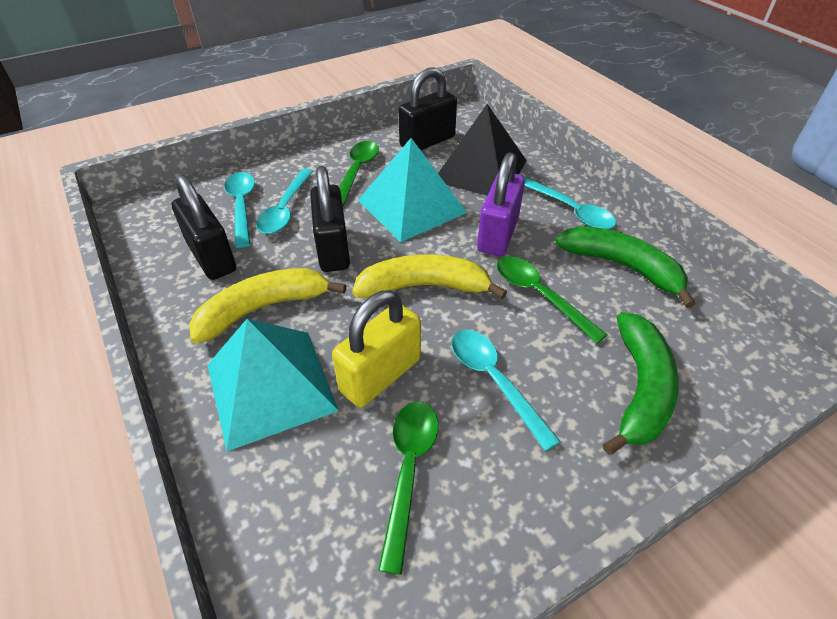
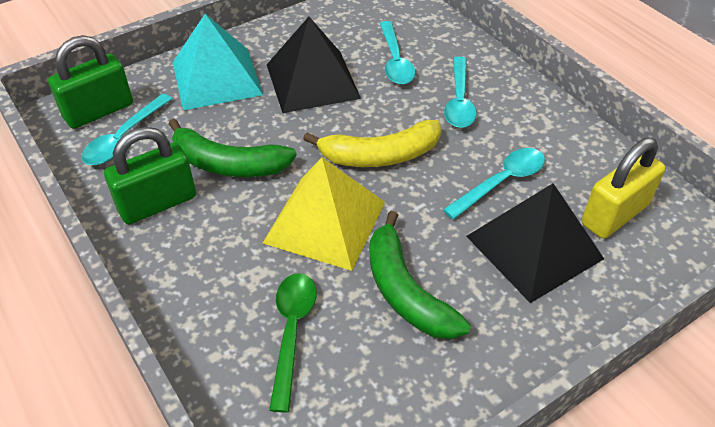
black padlock: 3 -> 0
black pyramid: 1 -> 2
green padlock: 0 -> 2
green spoon: 3 -> 1
purple padlock: 1 -> 0
turquoise pyramid: 2 -> 1
yellow banana: 2 -> 1
yellow pyramid: 0 -> 1

